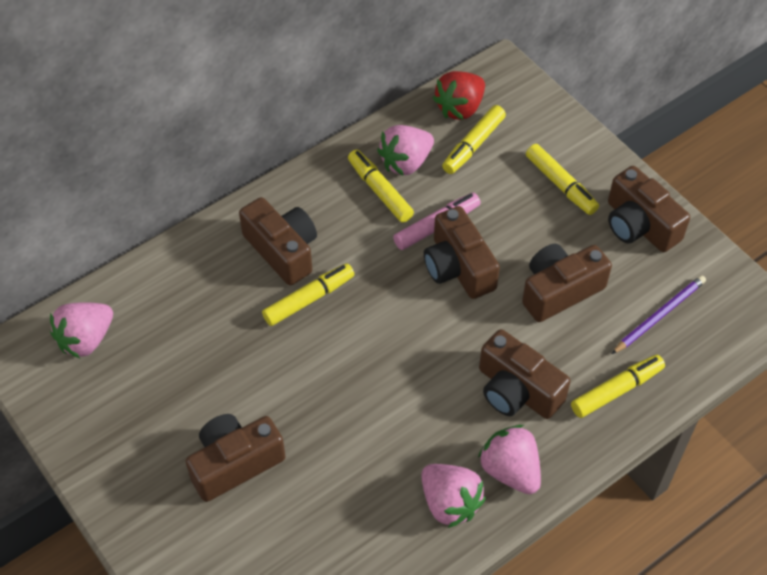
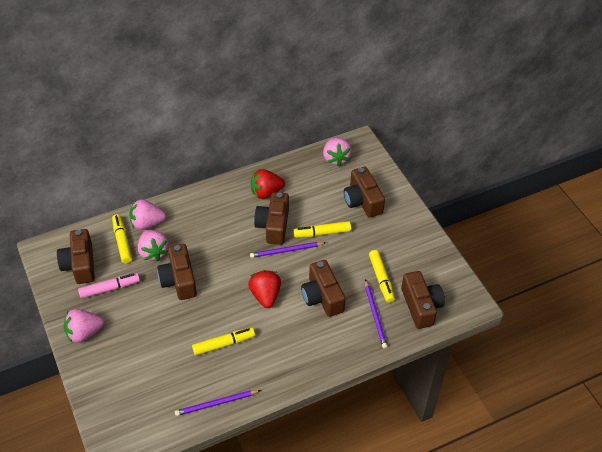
purple pencil: 1 -> 3
red strawberry: 1 -> 2
yellow marker: 5 -> 4

